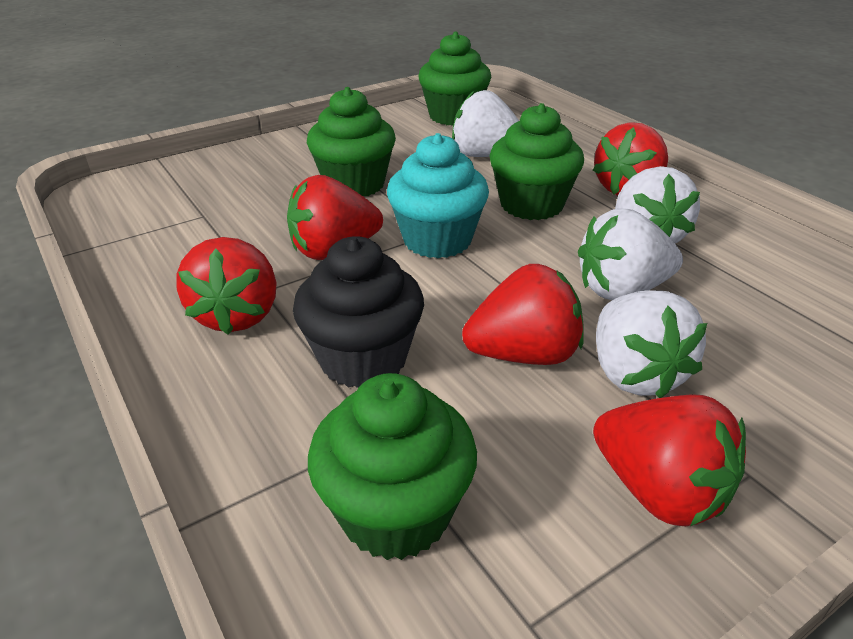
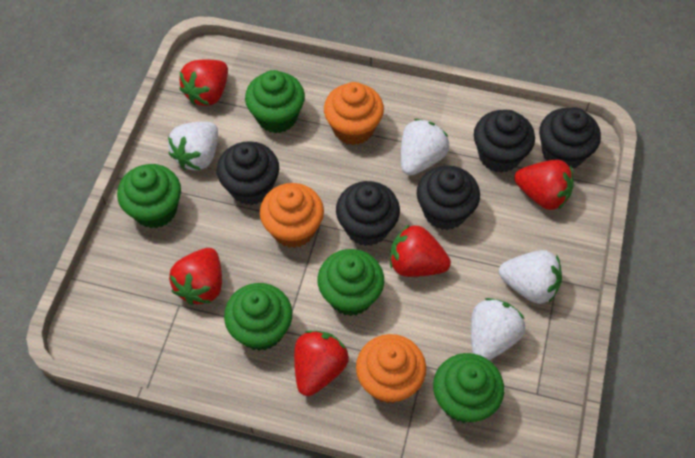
black cupcake: 1 -> 5
green cupcake: 4 -> 5
orange cupcake: 0 -> 3
turquoise cupcake: 1 -> 0

